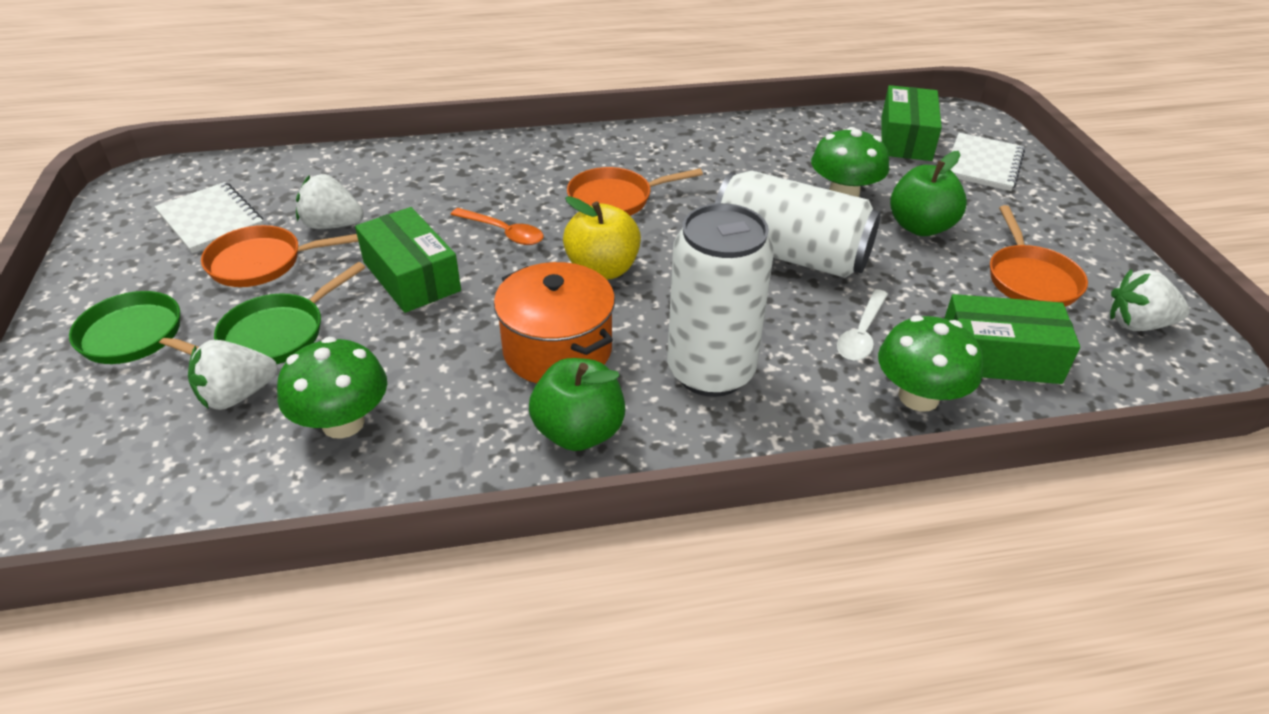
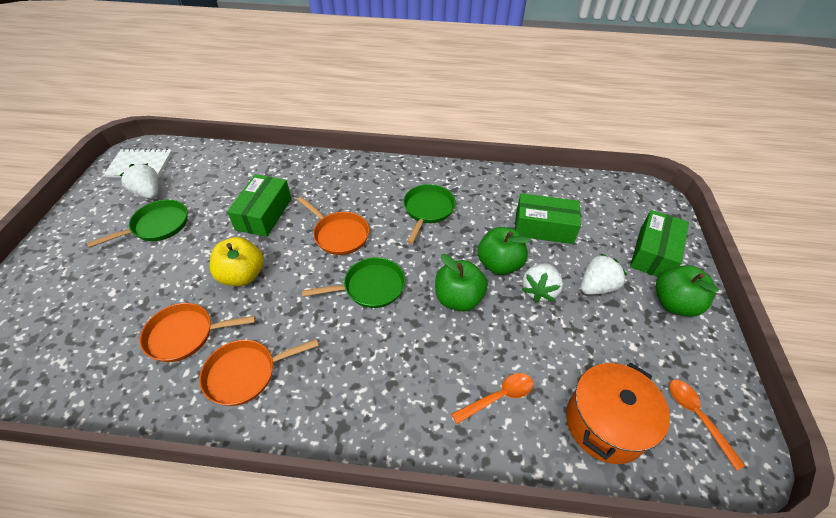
green apple: 2 -> 3
green mushroom: 3 -> 0
green pan: 2 -> 3
orange spoon: 1 -> 2
white can: 2 -> 0
white notebook: 2 -> 1
white spoon: 1 -> 0

